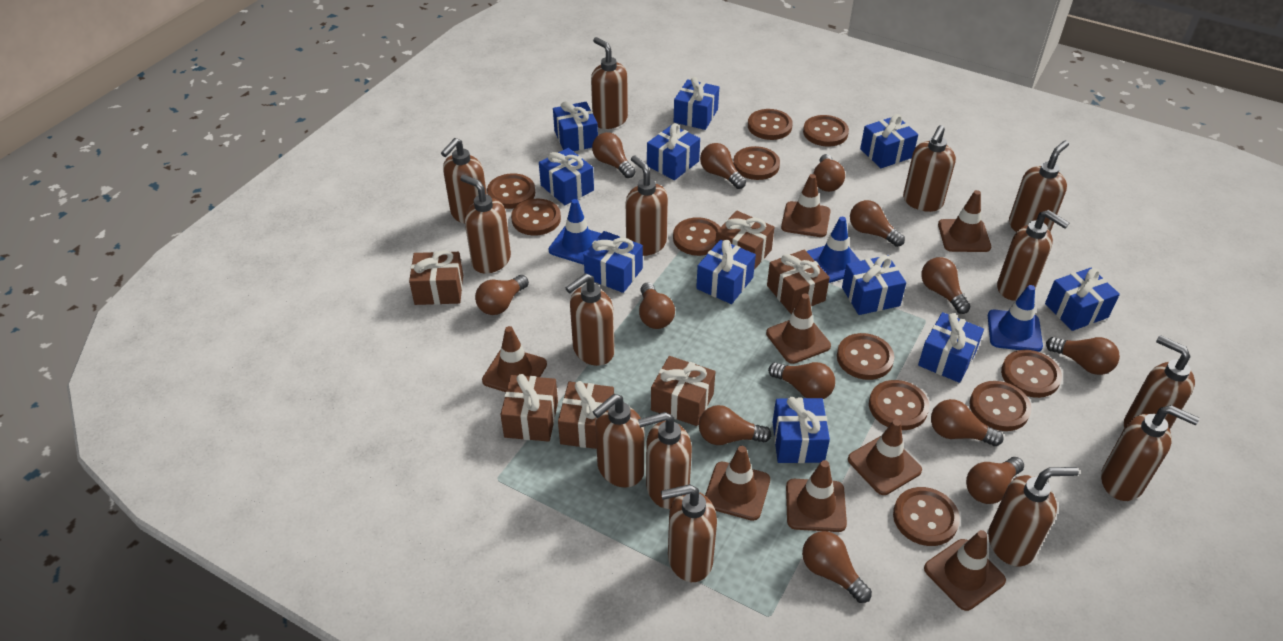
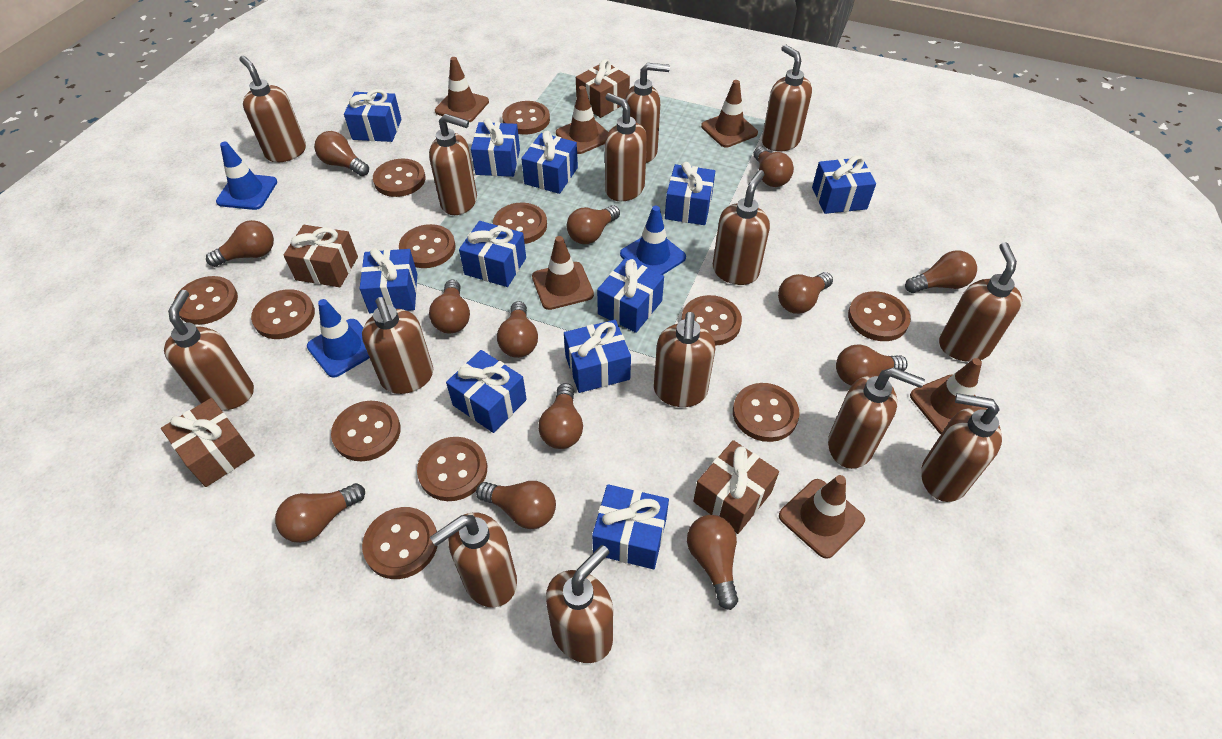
brown button: 11 -> 12
brown gift: 6 -> 4
brown traffic cone: 8 -> 6

